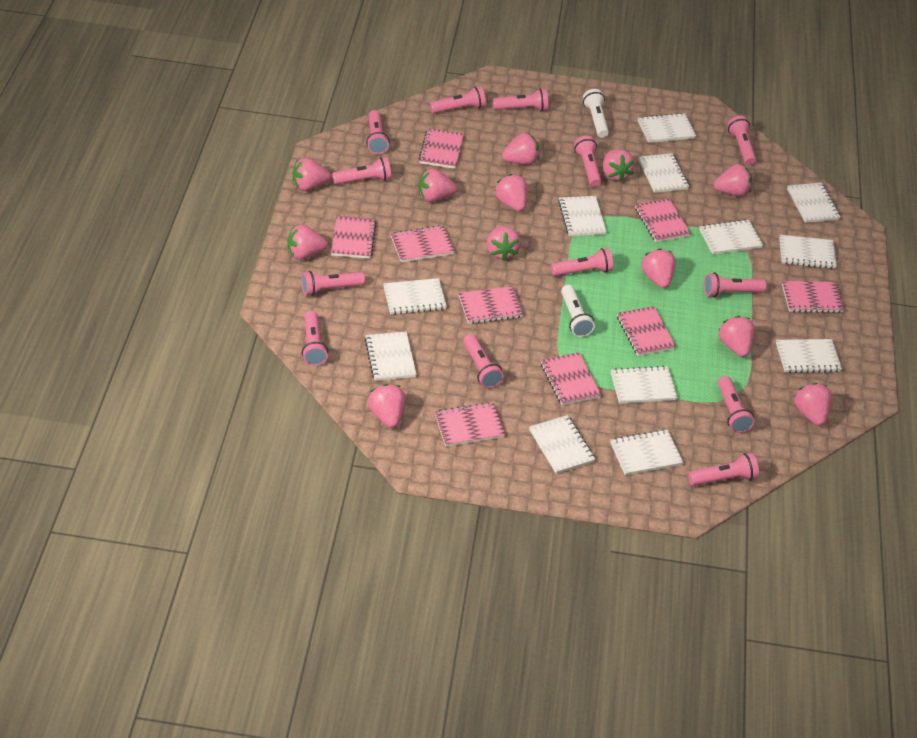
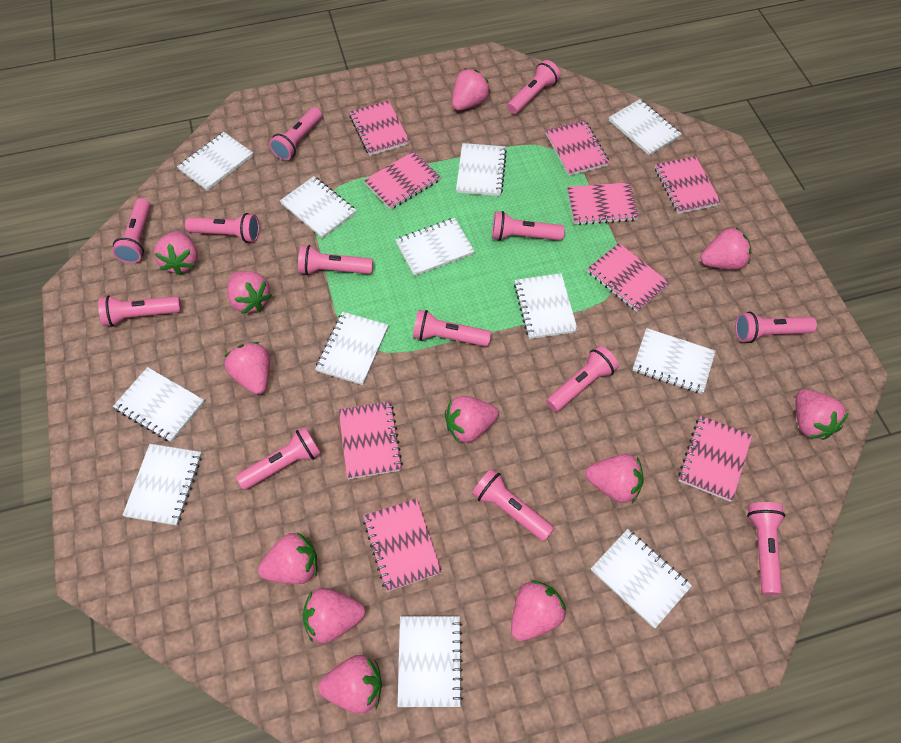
white flashlight: 2 -> 0

